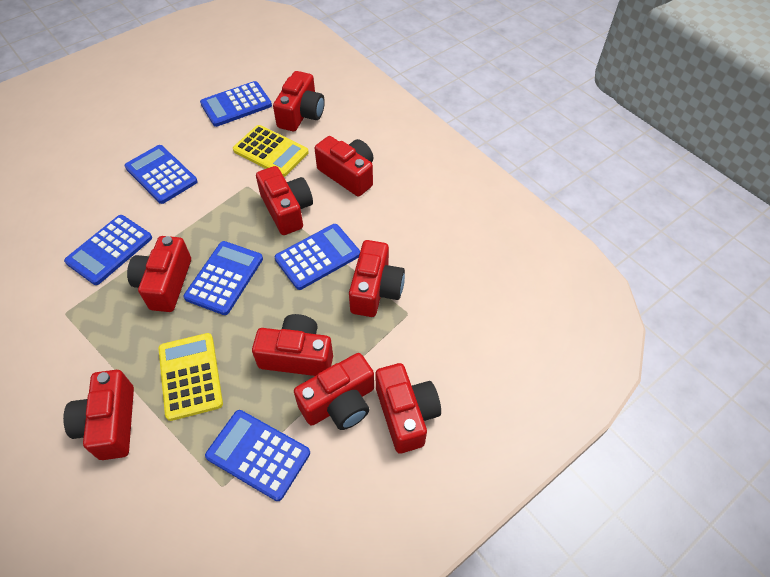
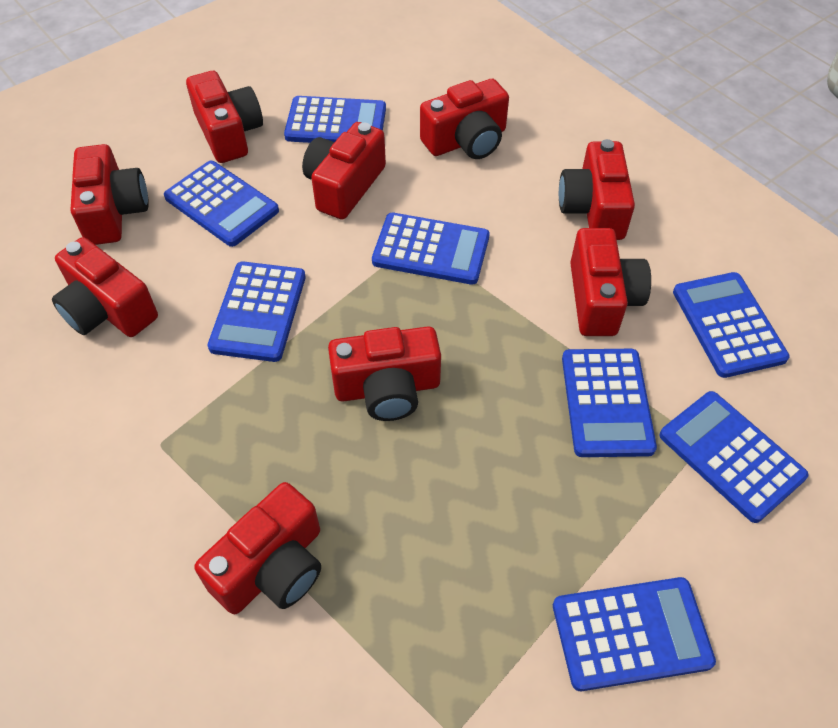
blue calculator: 6 -> 8
yellow calculator: 2 -> 0

